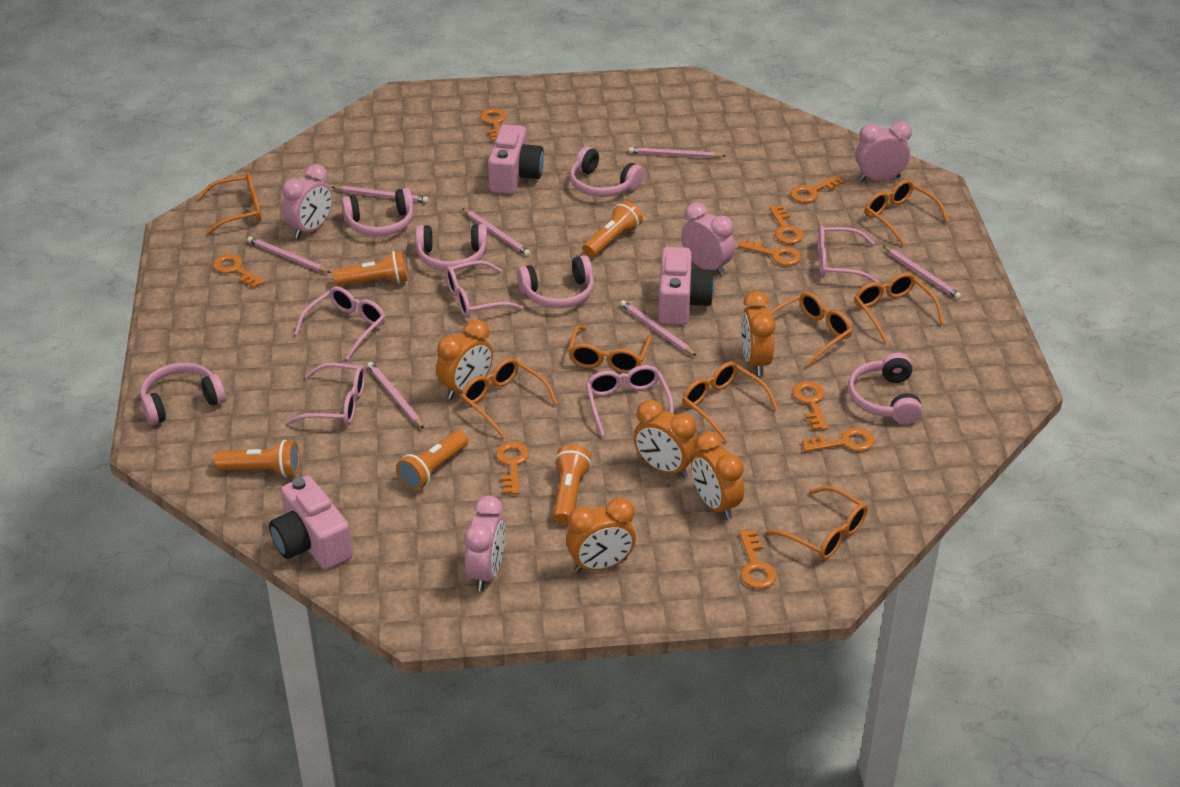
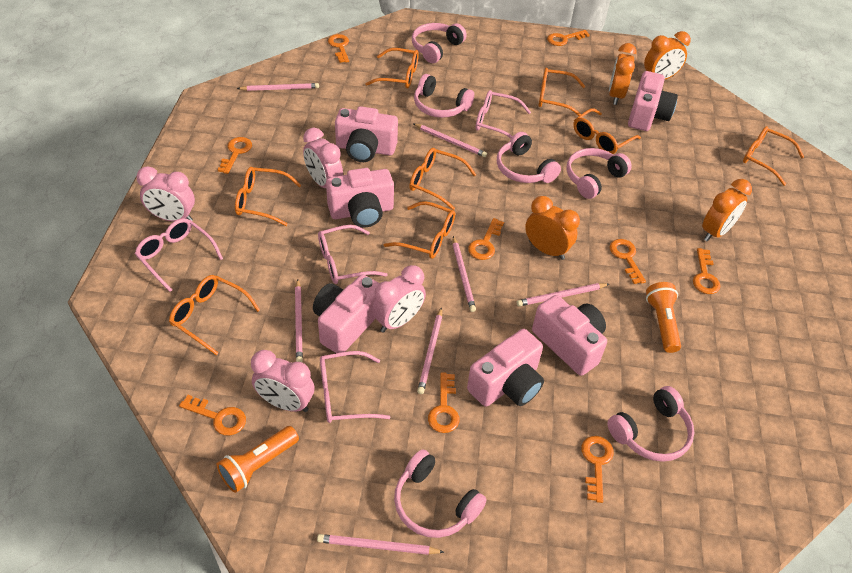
orange clock: 5 -> 4
orange flashlight: 5 -> 2
pink camera: 3 -> 6
pink glasses: 5 -> 4

